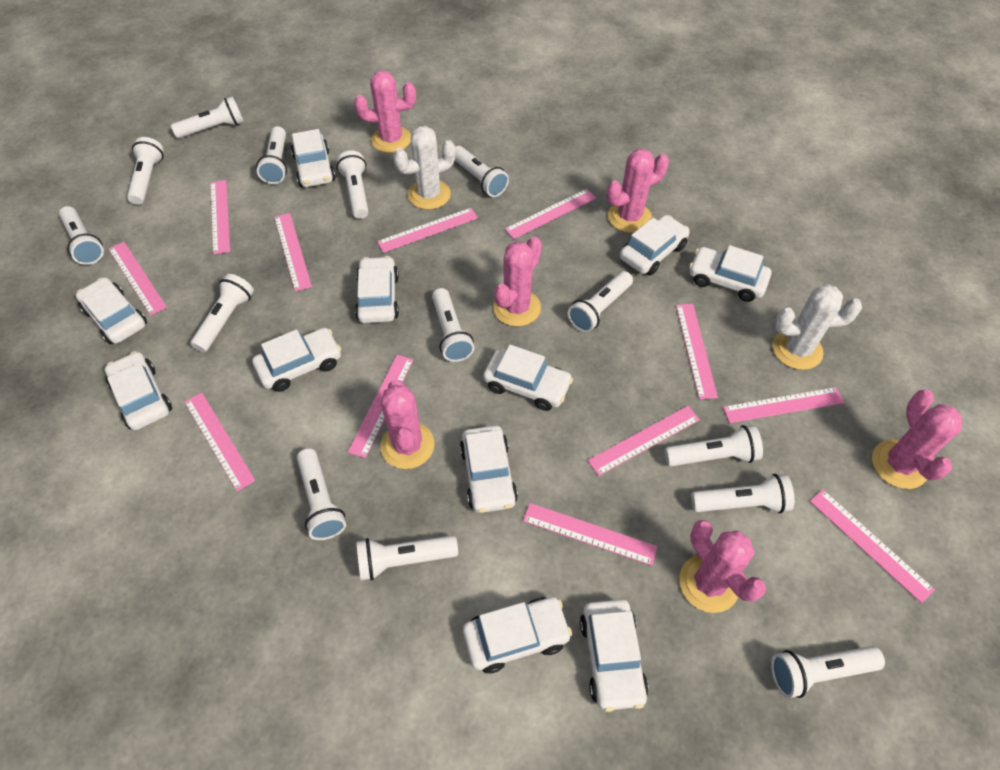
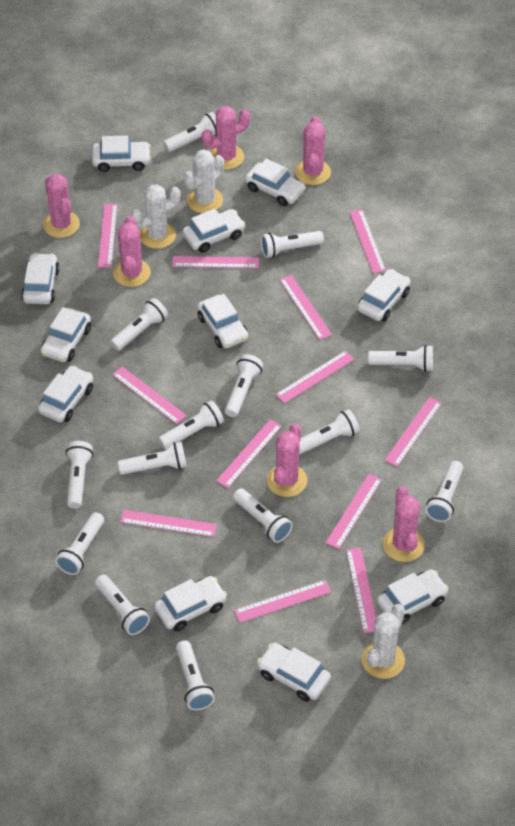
white cactus: 2 -> 3

